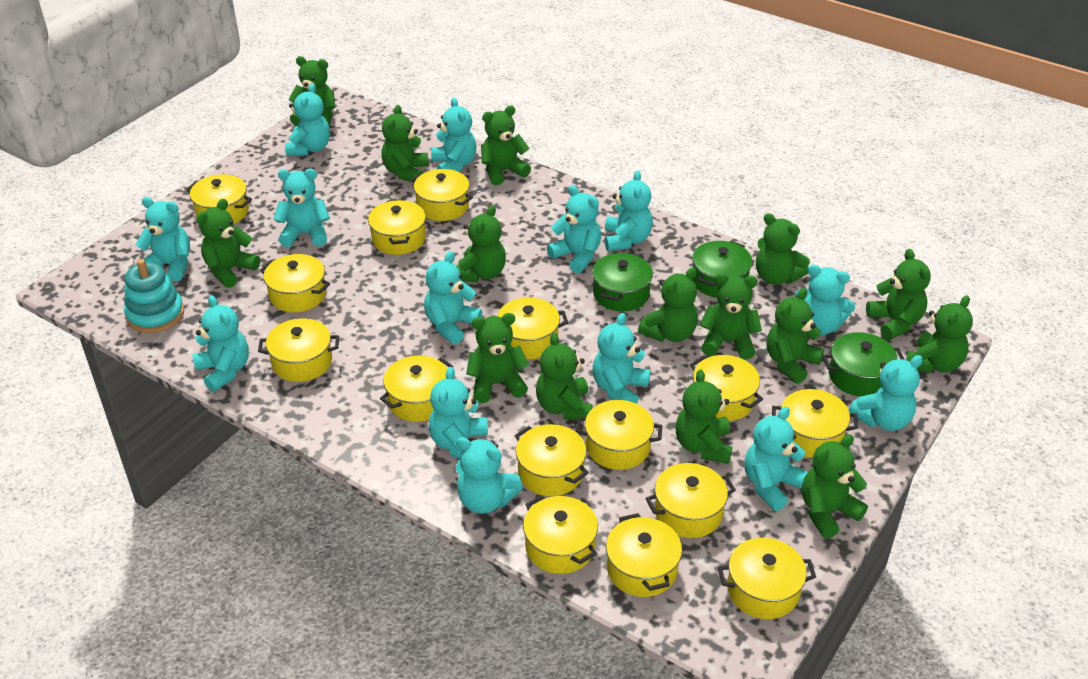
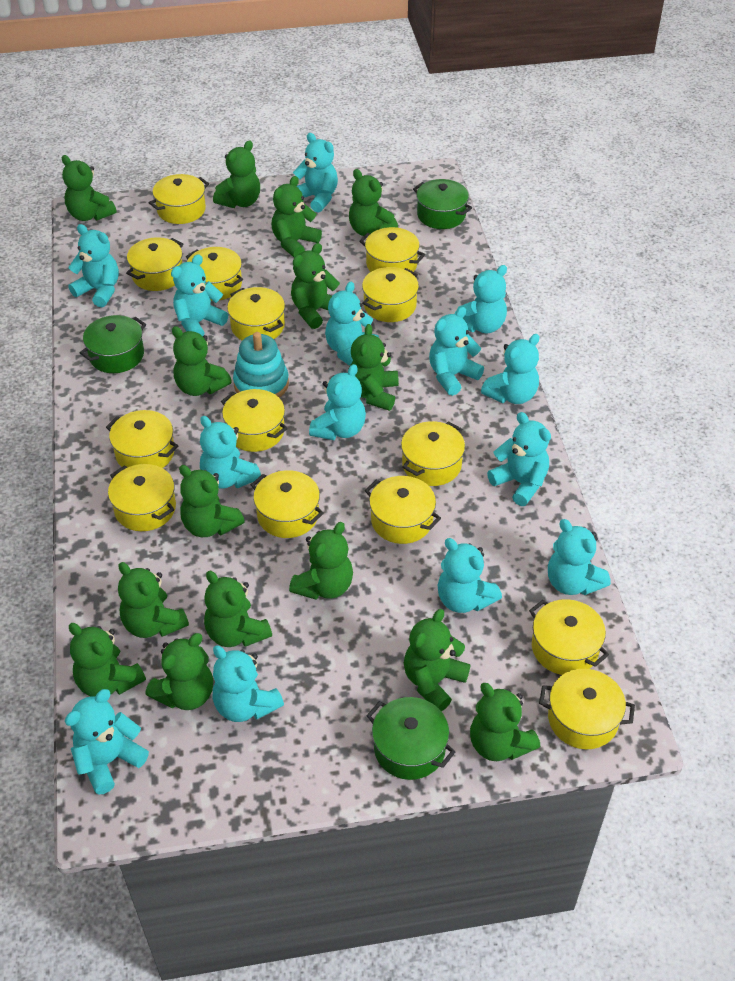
yellow pot: 15 -> 14

